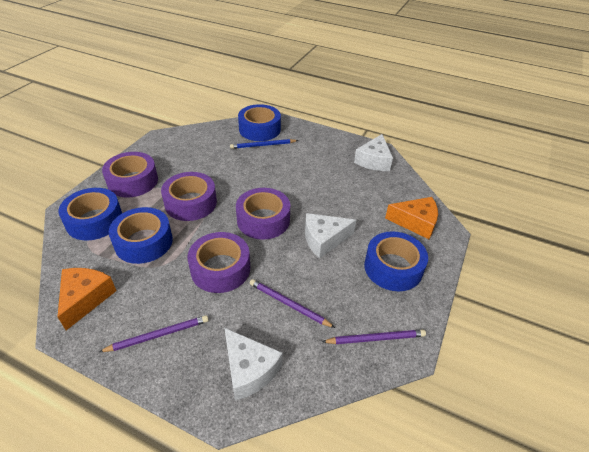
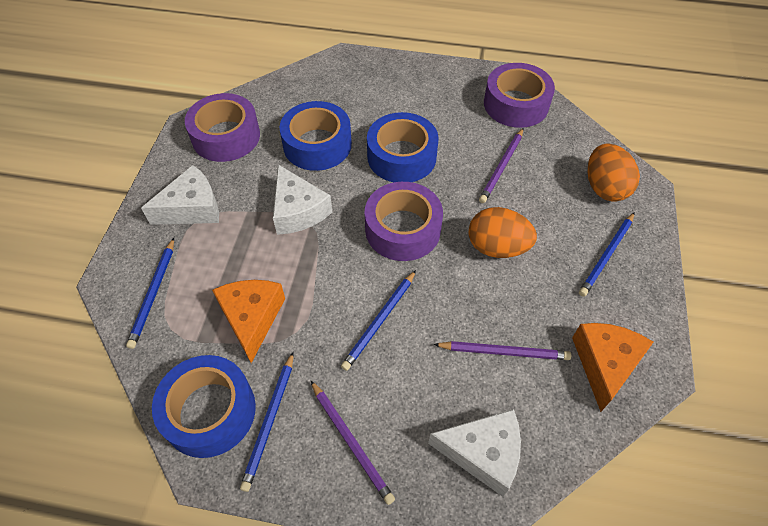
blue pencil: 1 -> 4
blue tape: 4 -> 3
orange egg: 0 -> 2
purple tape: 4 -> 3

